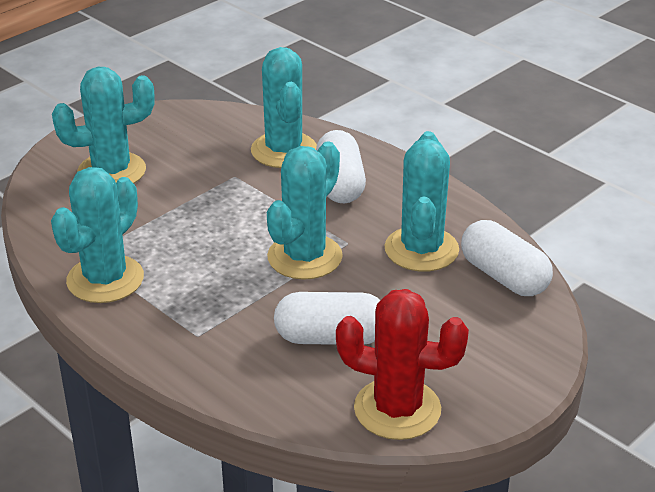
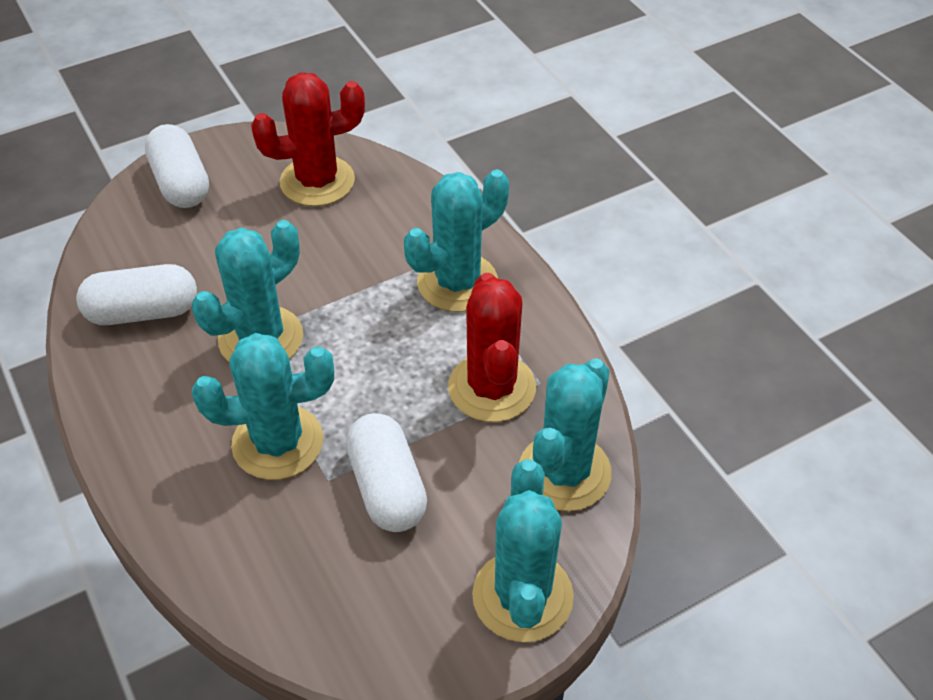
red cactus: 1 -> 2

